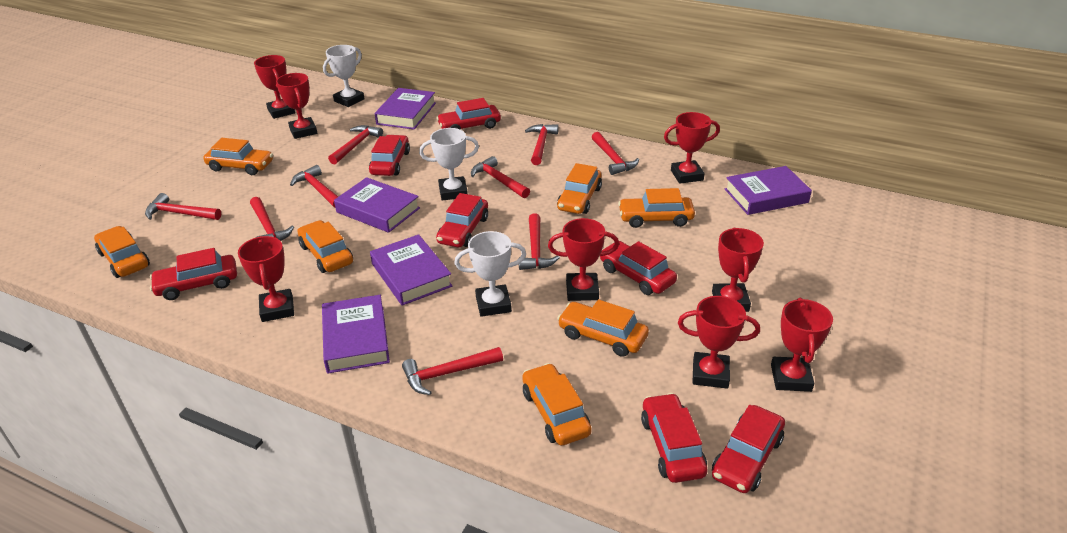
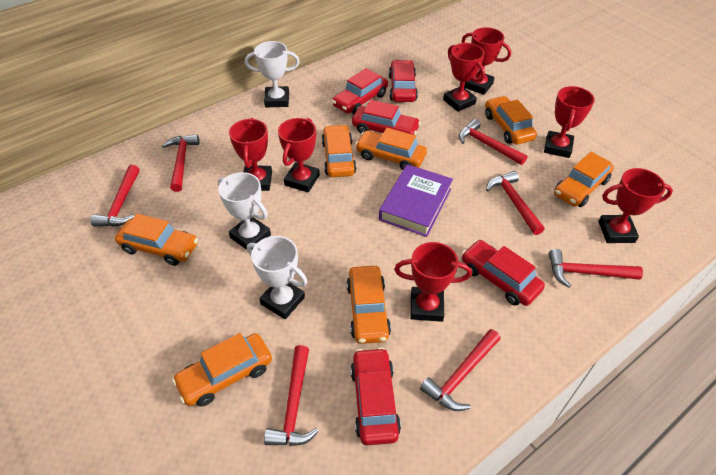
purple book: 5 -> 1
red car: 7 -> 5
red hammer: 9 -> 7
red trophy: 8 -> 7

